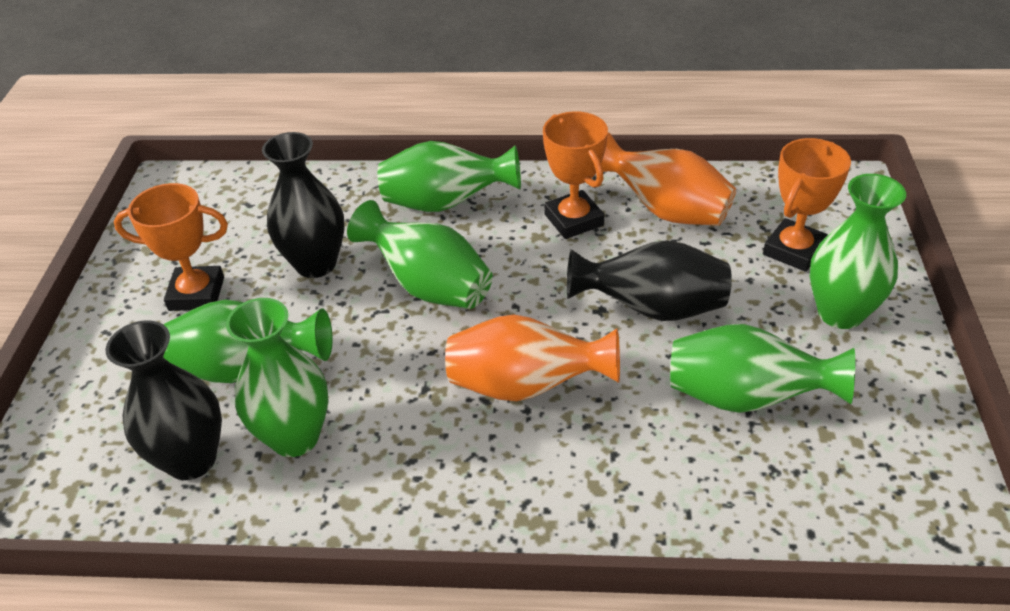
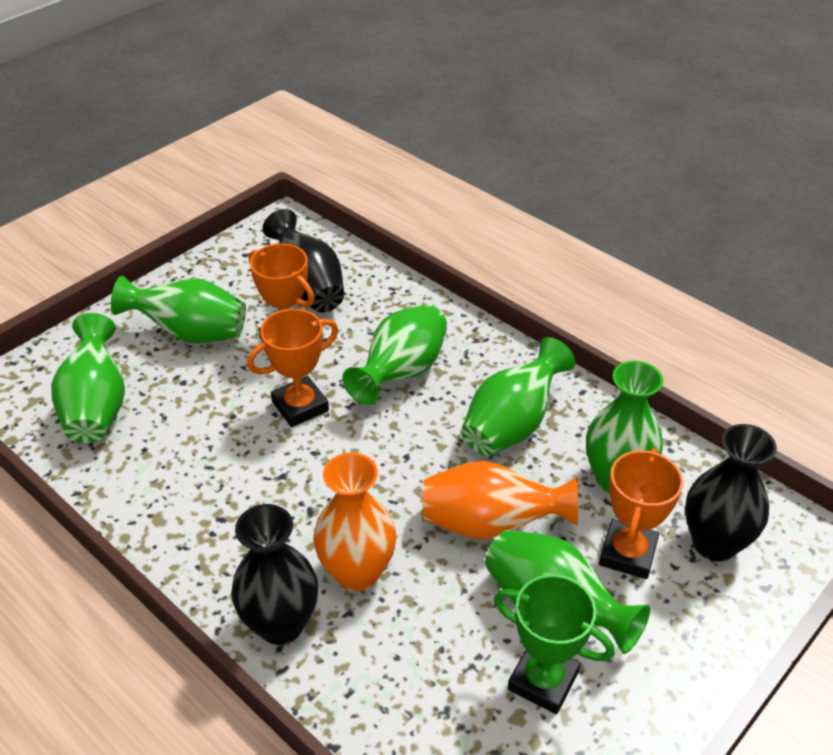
green trophy: 0 -> 1

